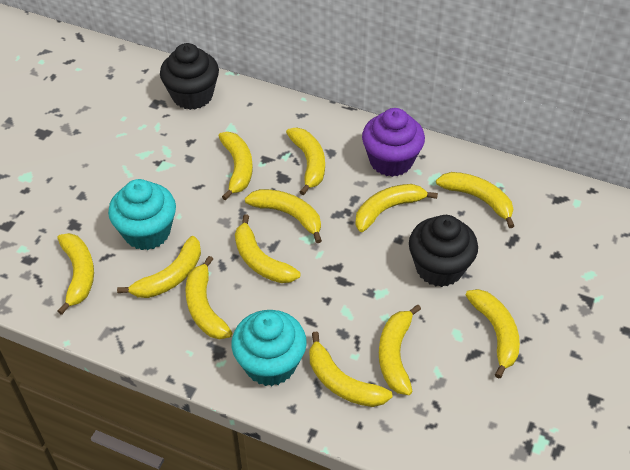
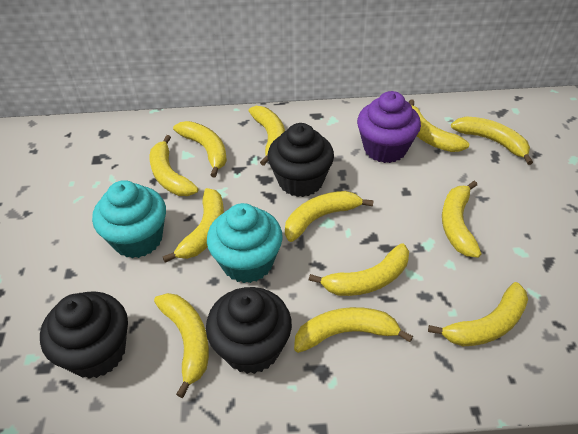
black cupcake: 2 -> 3

